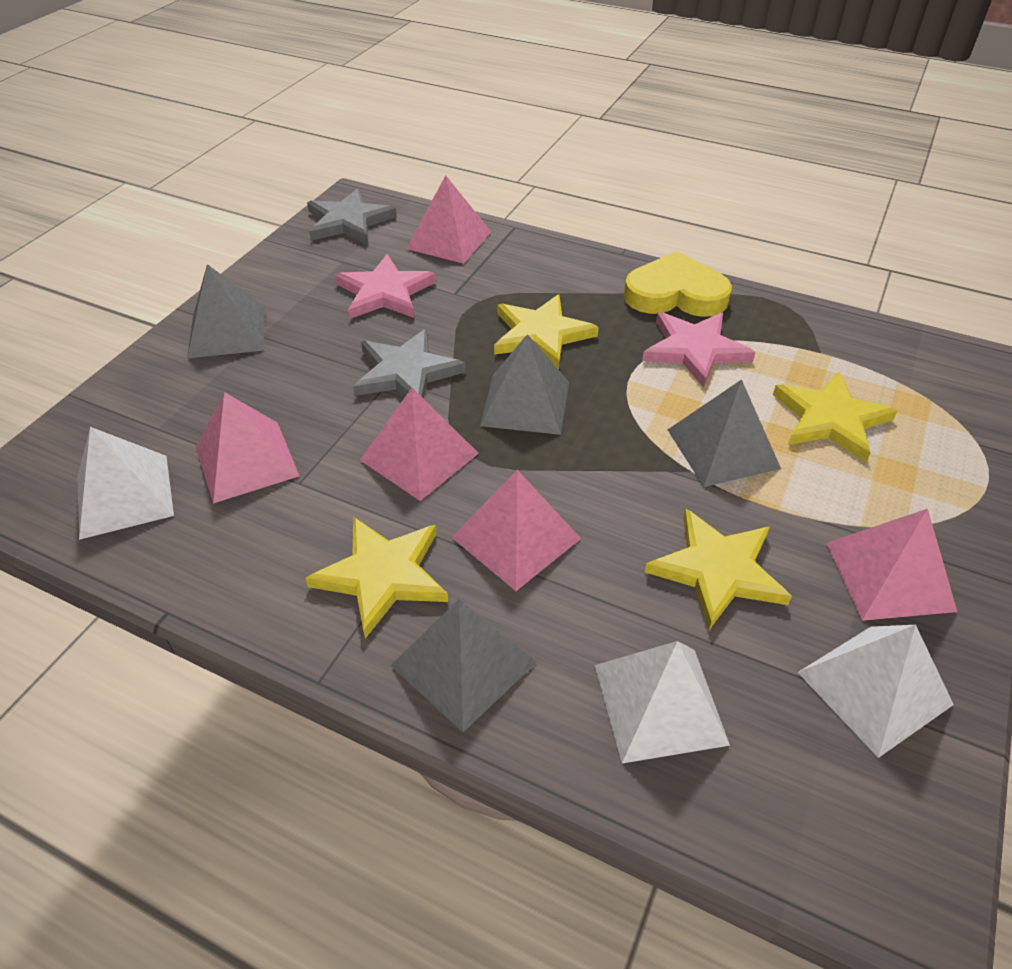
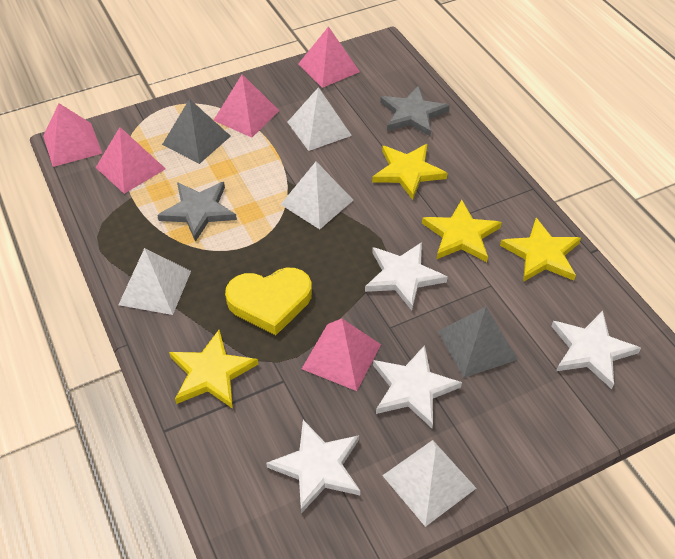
grey pyramid: 4 -> 2
pink star: 2 -> 0
white pyramid: 3 -> 4
white star: 0 -> 4

